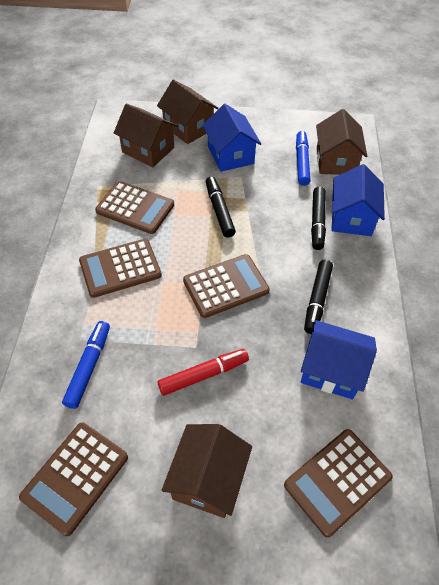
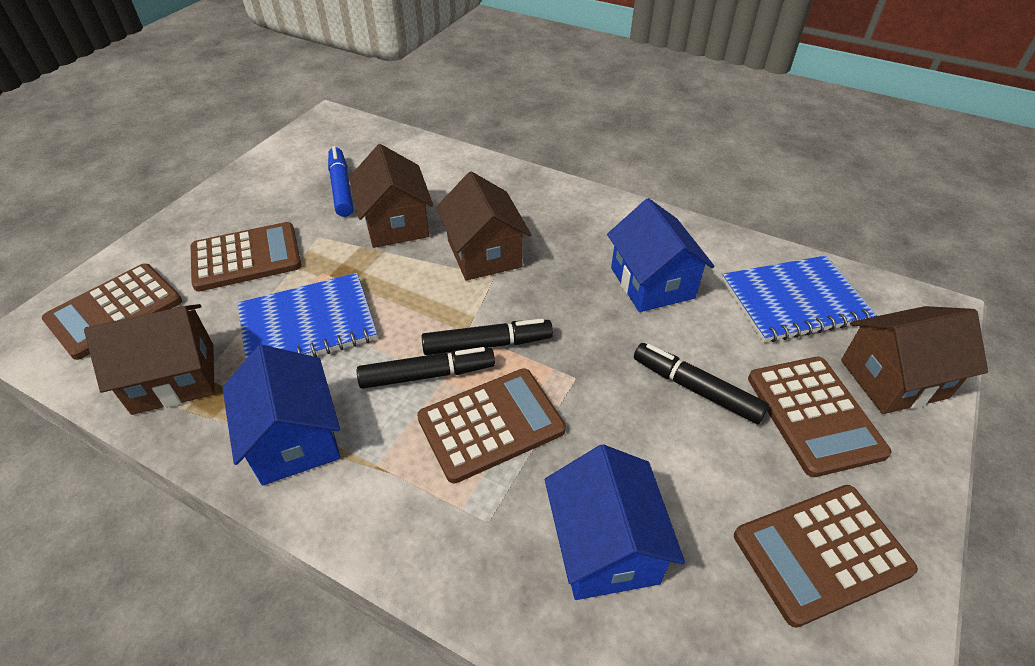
blue marker: 2 -> 1
blue notebook: 0 -> 2
red marker: 1 -> 0

